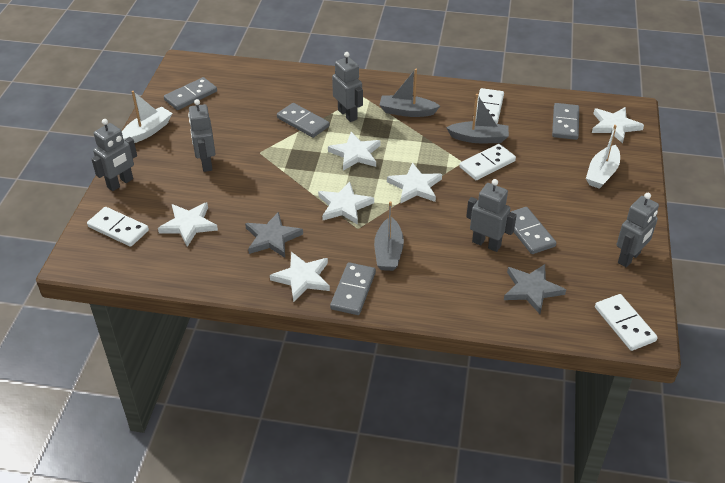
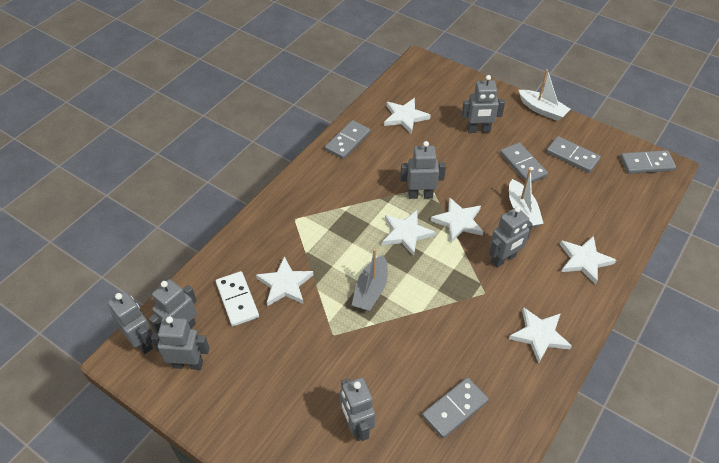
grey boat: 3 -> 1
grey robot: 5 -> 7
grey star: 2 -> 0
white domino: 4 -> 1

